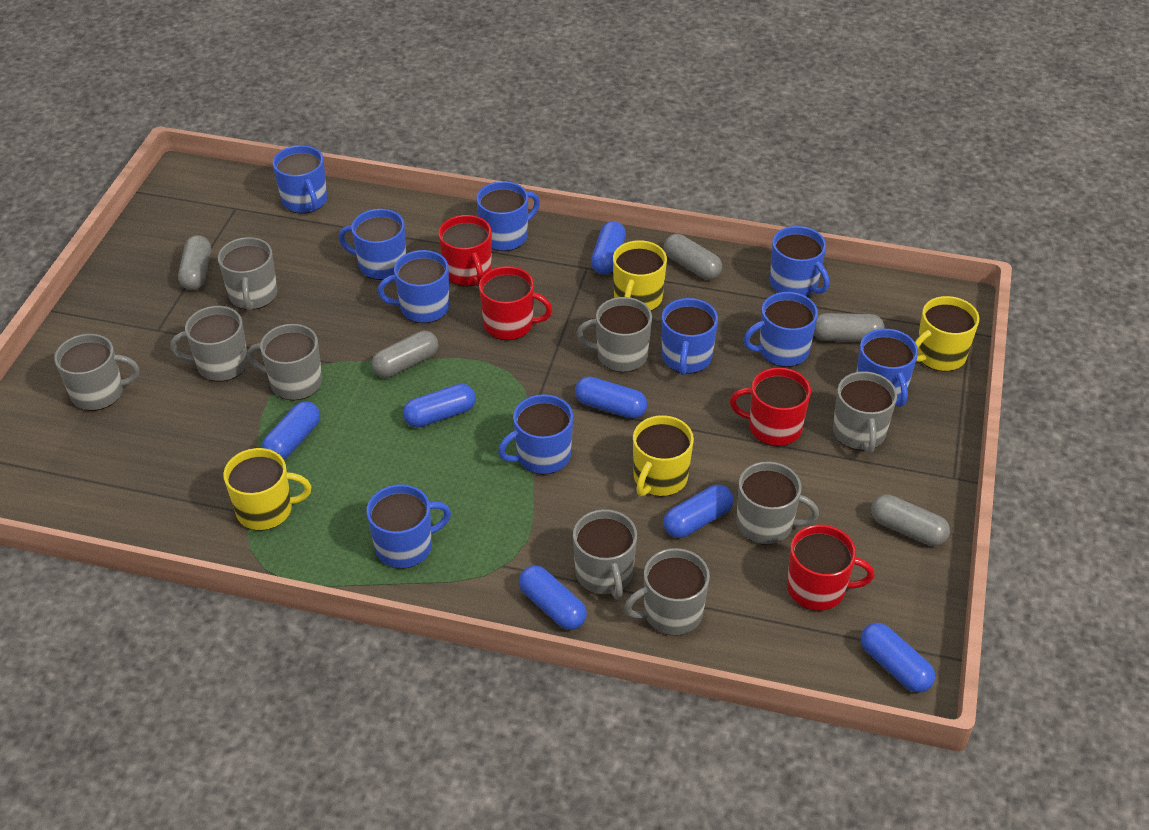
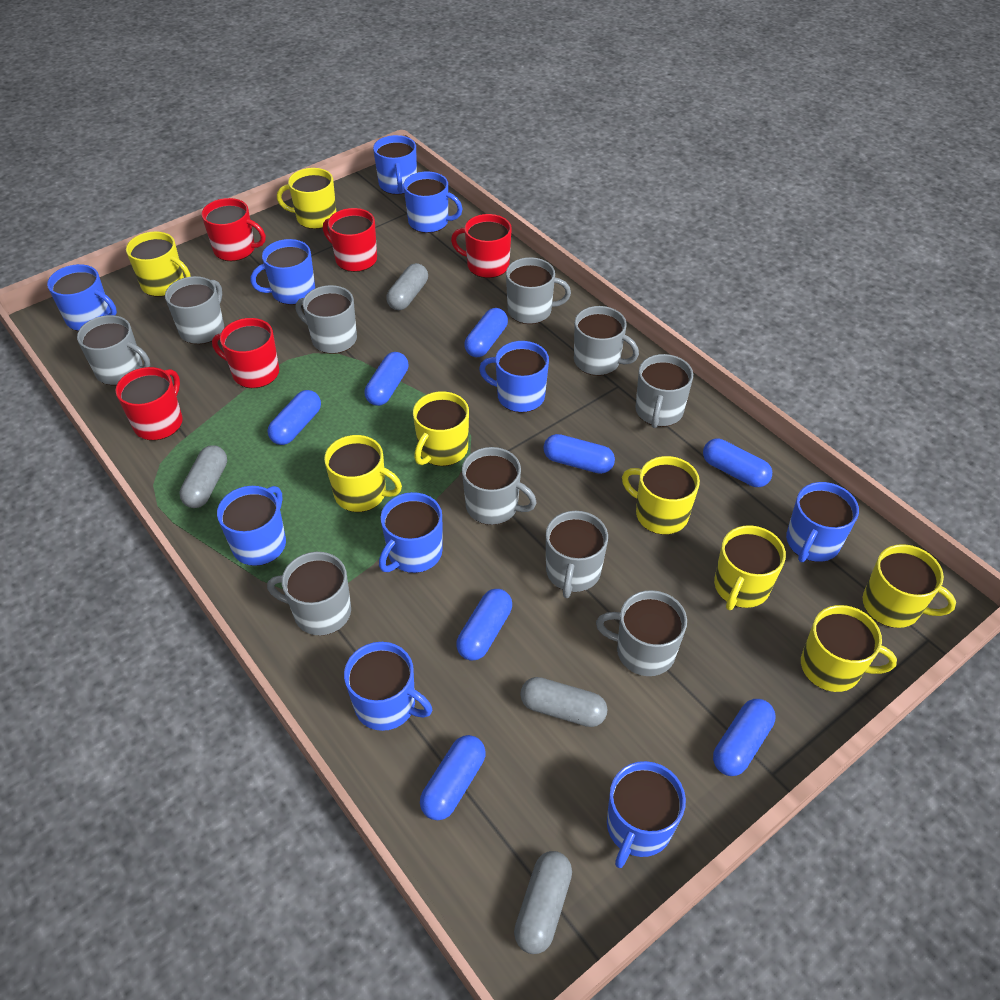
blue capsule: 7 -> 8
grey capsule: 5 -> 4
grey mug: 9 -> 10
red mug: 4 -> 5
yellow mug: 4 -> 8

